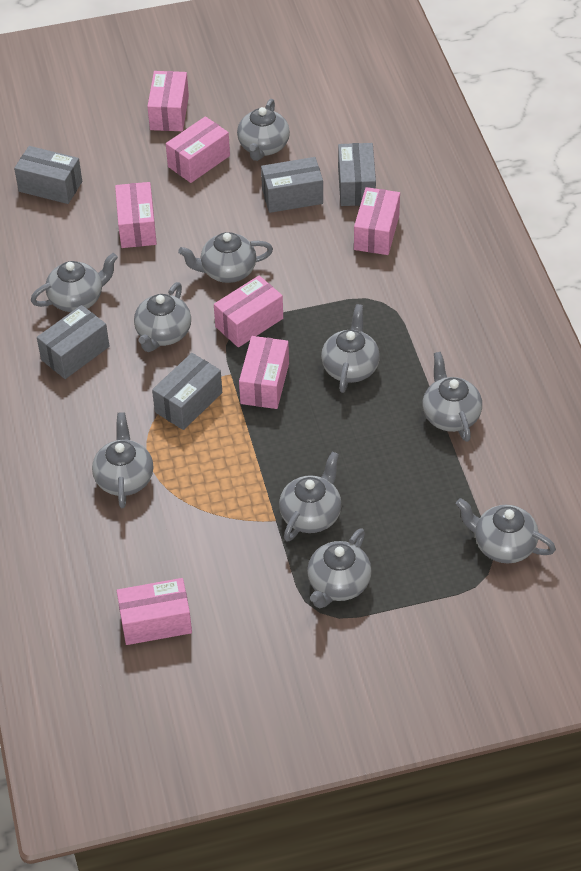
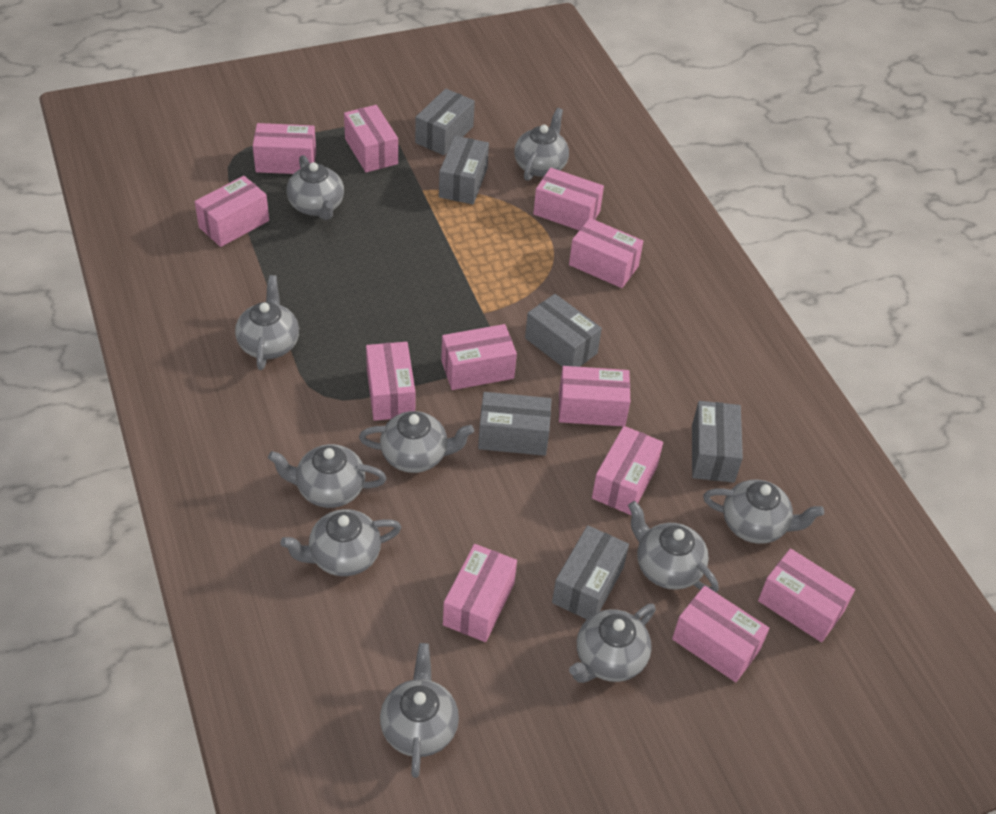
grey box: 5 -> 6
pink box: 7 -> 12

